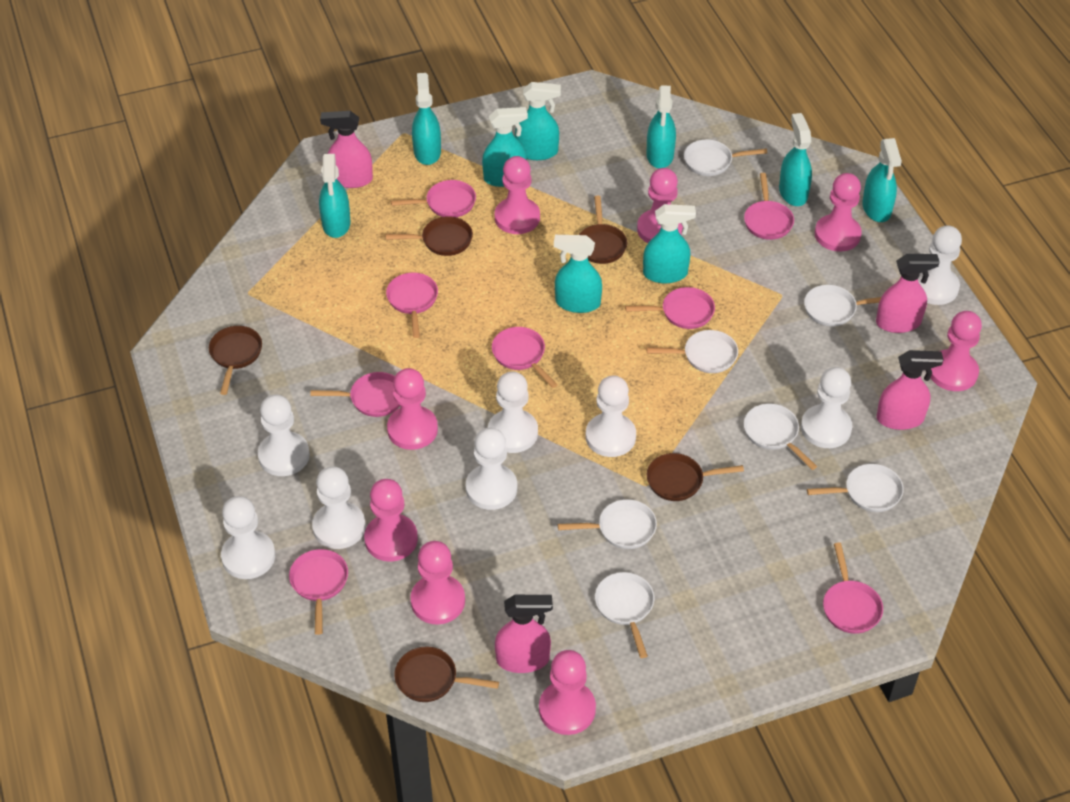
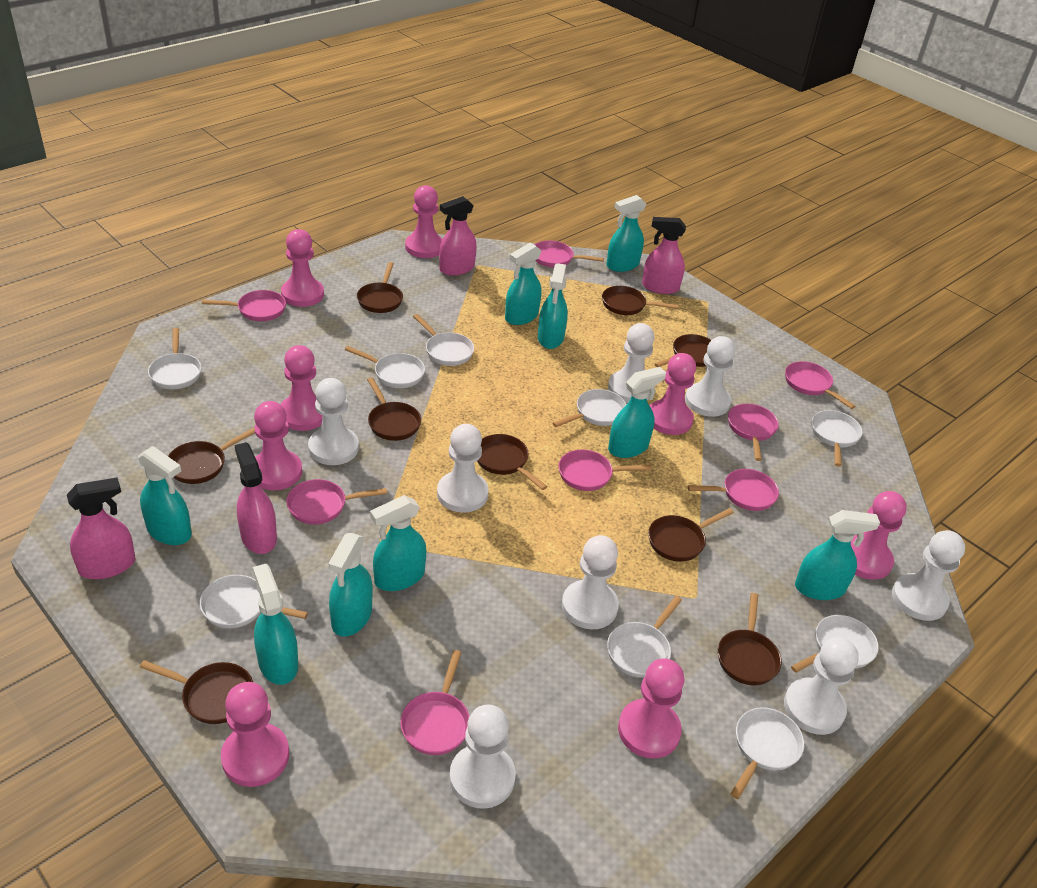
brown pan: 5 -> 9
white pan: 7 -> 9

